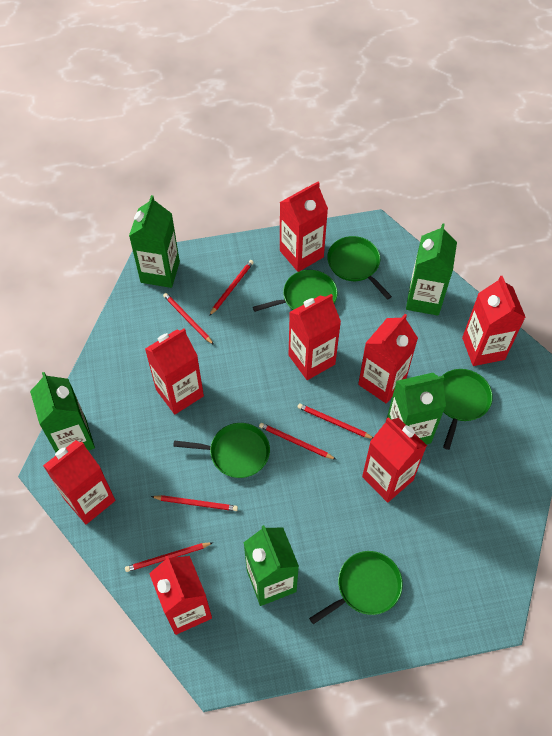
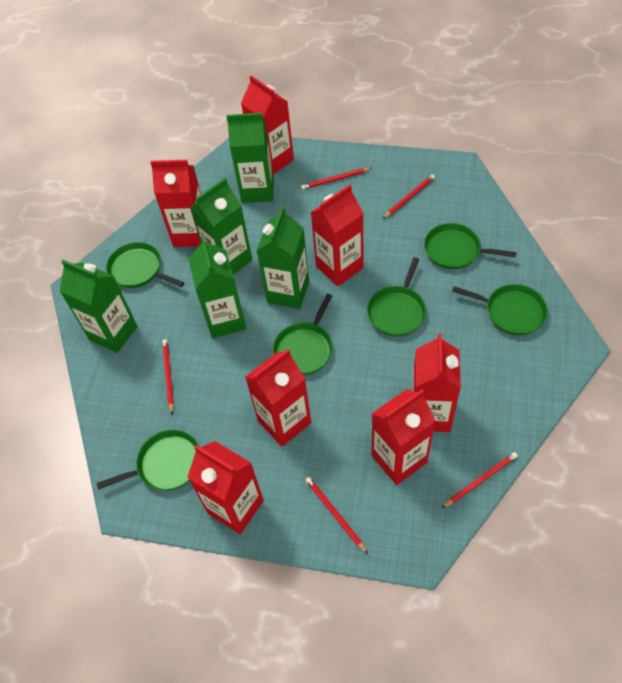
green pan: 5 -> 6
red carton: 8 -> 7
red pencil: 6 -> 5

